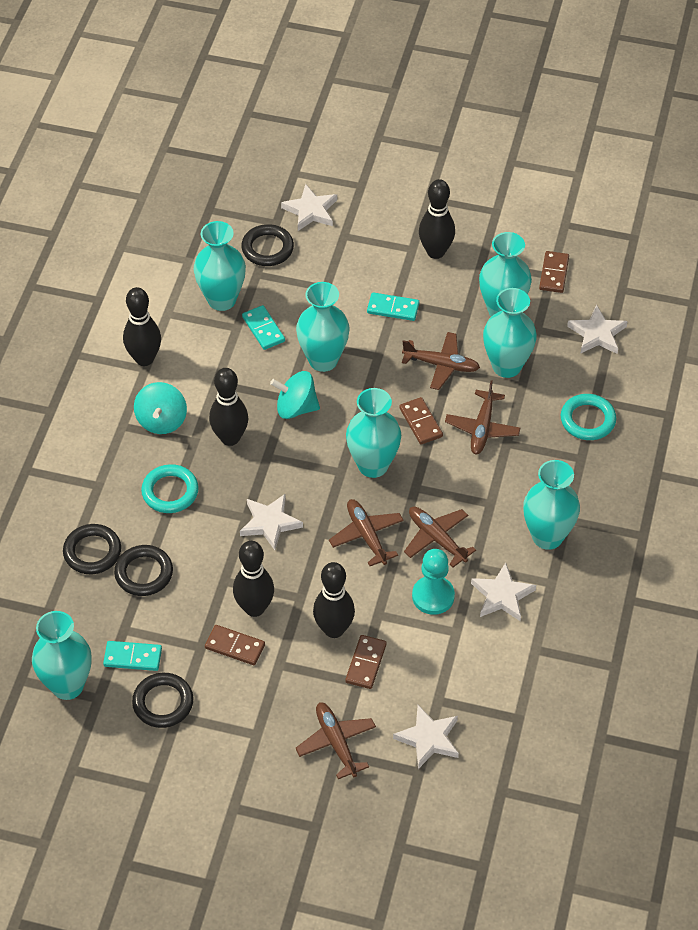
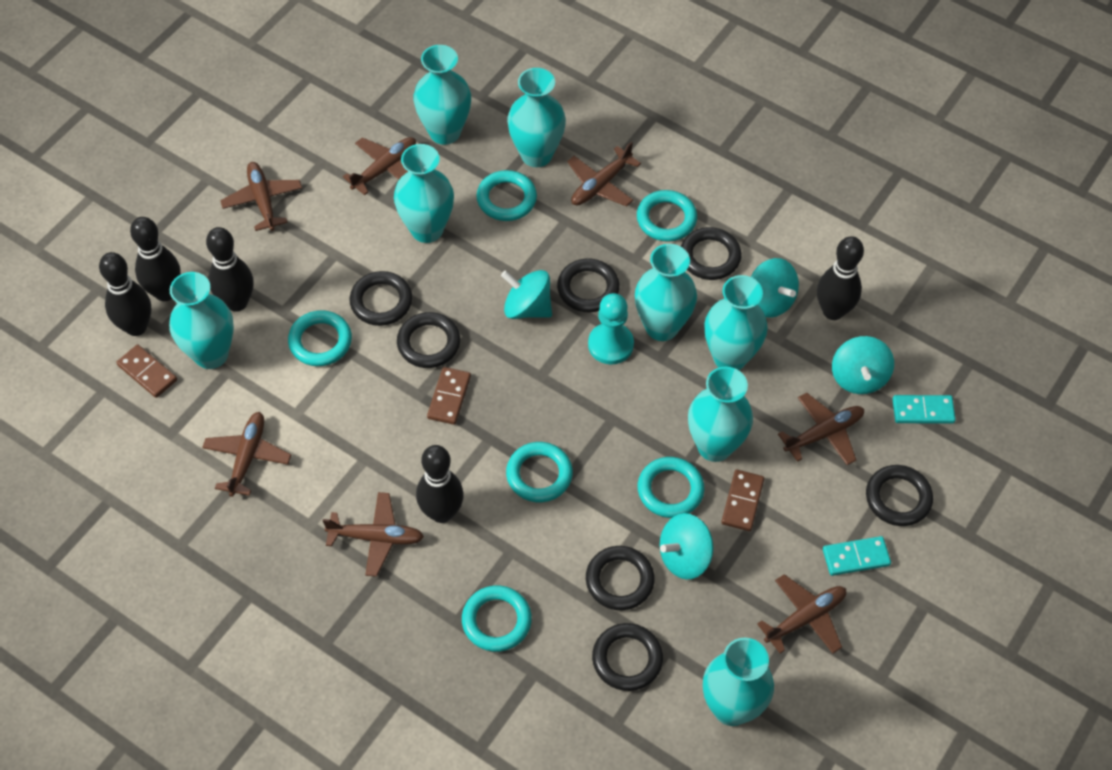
black ring: 4 -> 7
brown domino: 4 -> 3
brown plane: 5 -> 7
turquoise domino: 3 -> 2
turquoise ring: 2 -> 6
turquoise spinning top: 2 -> 4
turquoise vase: 7 -> 8
white star: 5 -> 0

